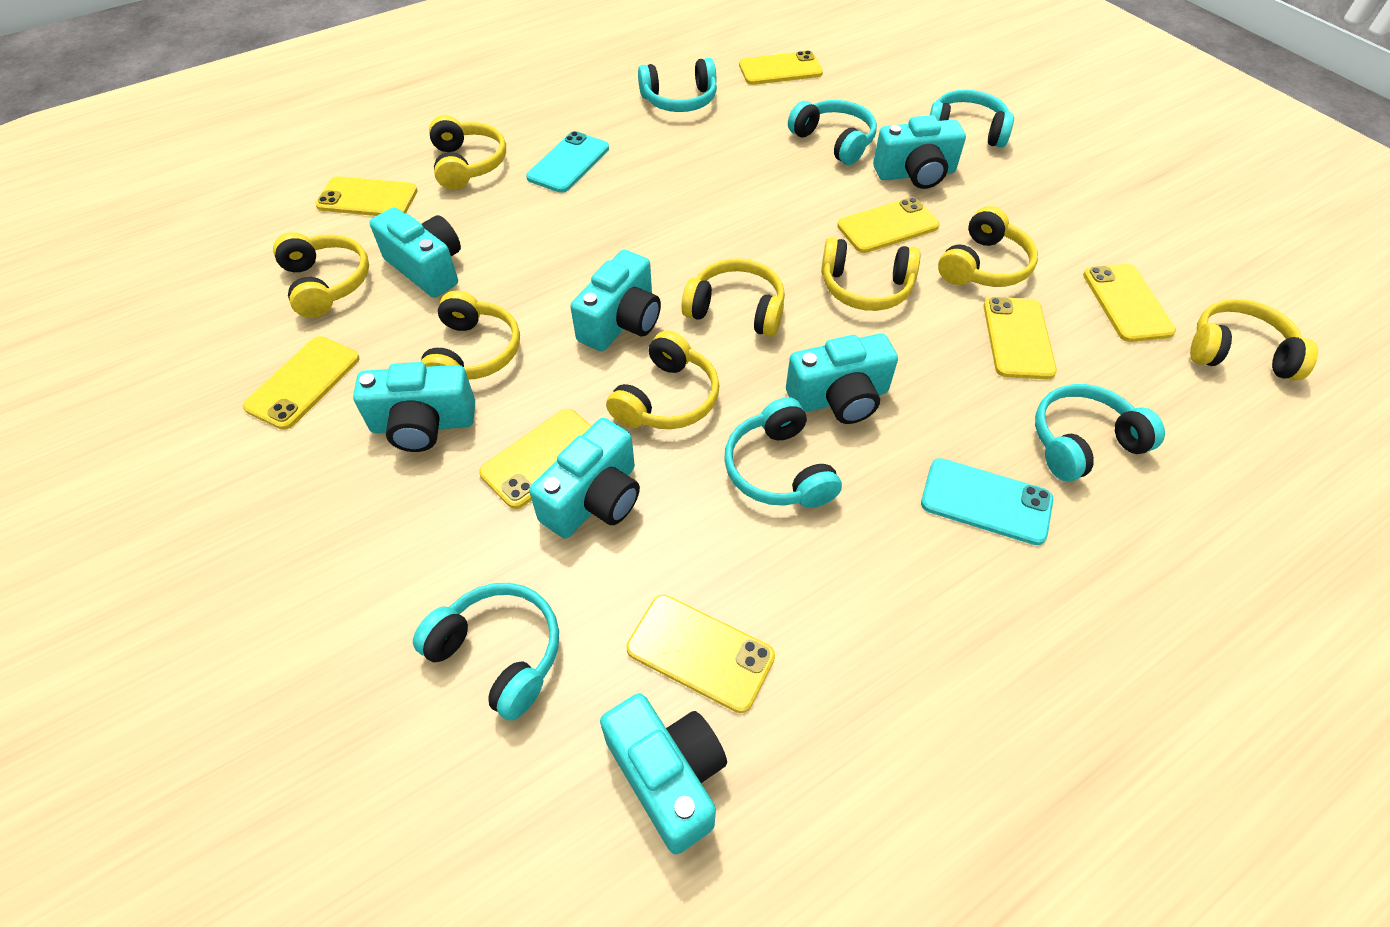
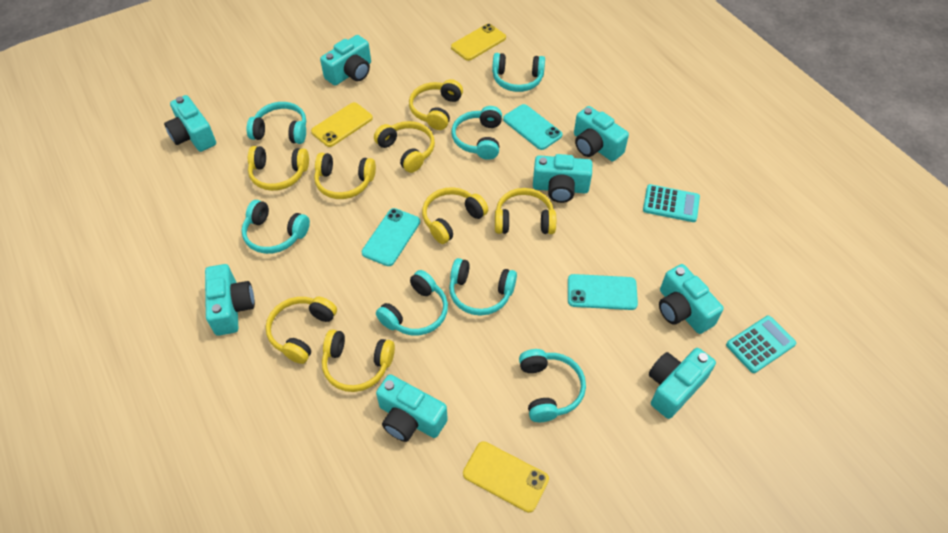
turquoise calculator: 0 -> 2
turquoise camera: 7 -> 8
turquoise headphones: 6 -> 7
turquoise phone: 2 -> 3
yellow phone: 8 -> 3

